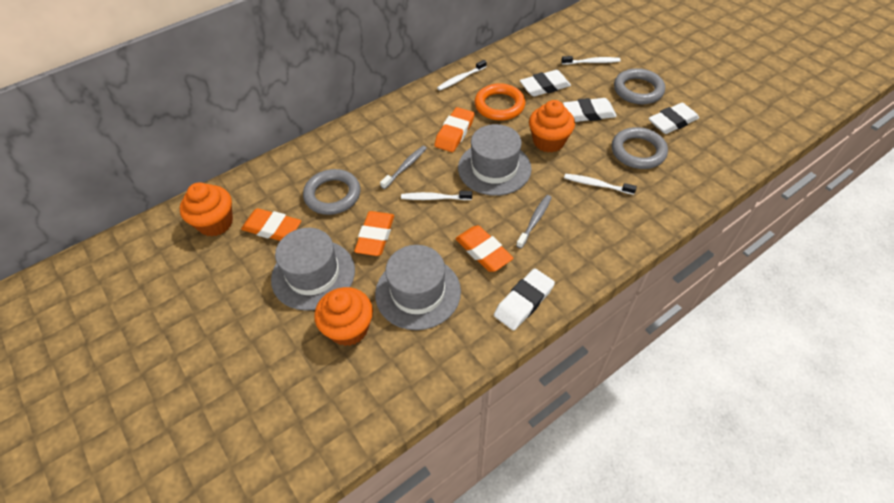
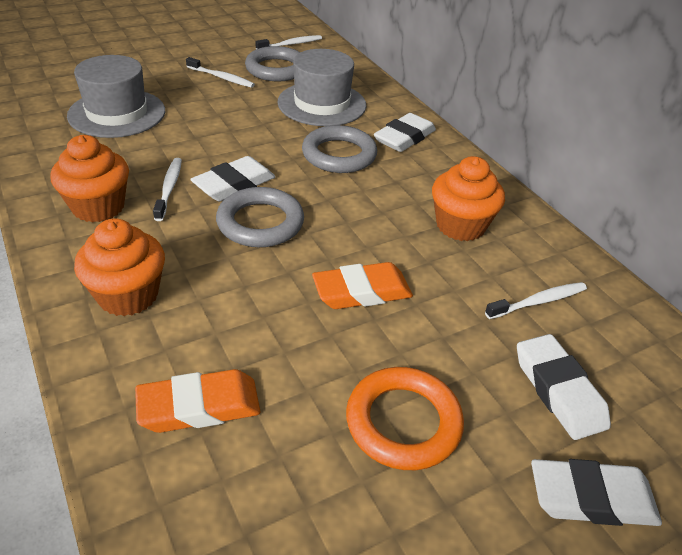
grey hat: 3 -> 2
grey toothbrush: 2 -> 0
orange eraser: 4 -> 2

